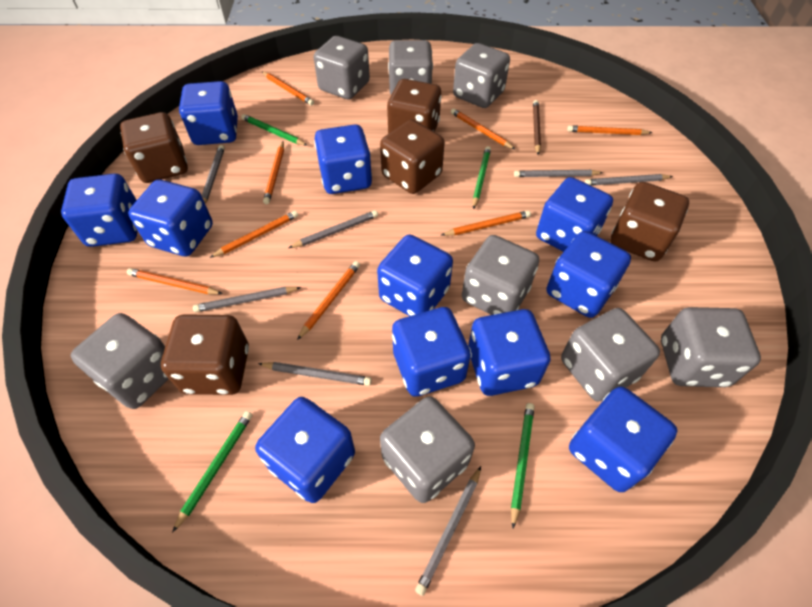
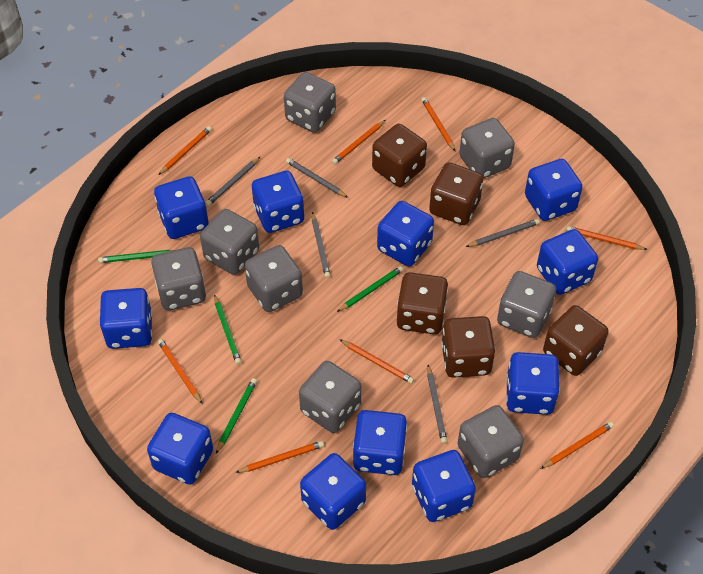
brown pencil: 1 -> 0
grey pencil: 7 -> 5

